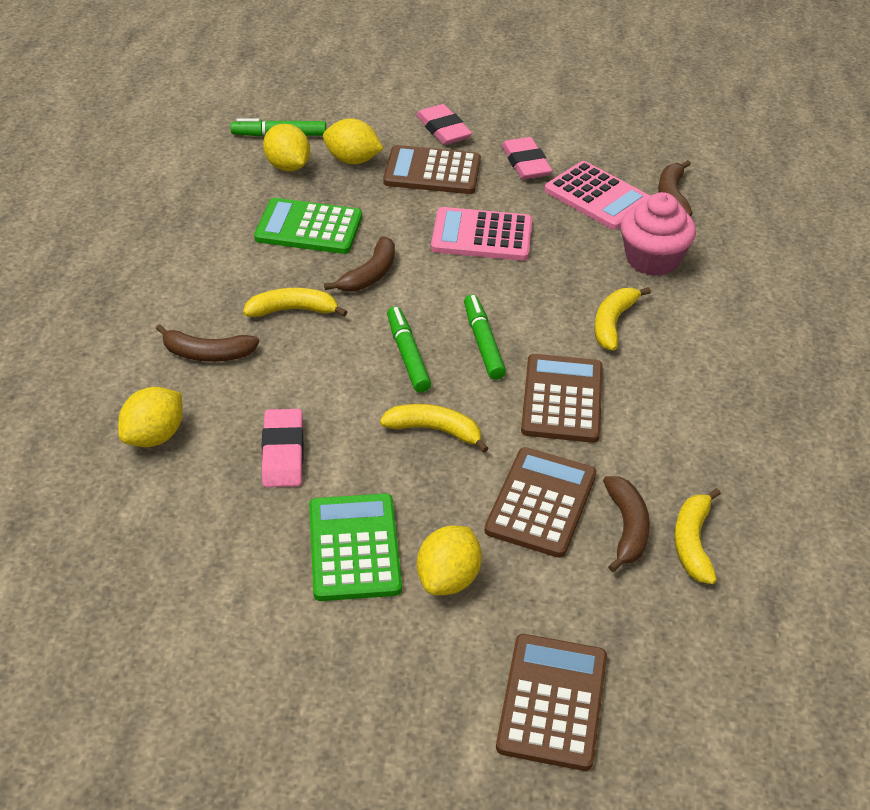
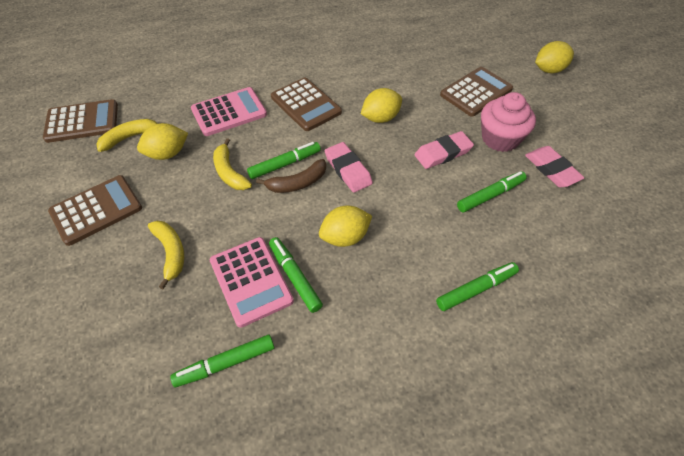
brown banana: 4 -> 1
green calculator: 2 -> 0
green marker: 3 -> 5
yellow banana: 4 -> 3

